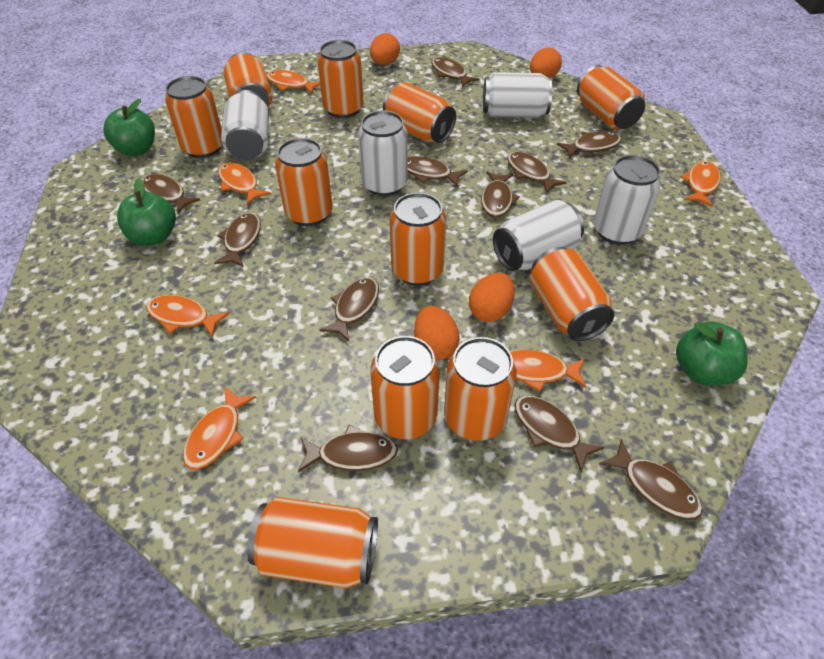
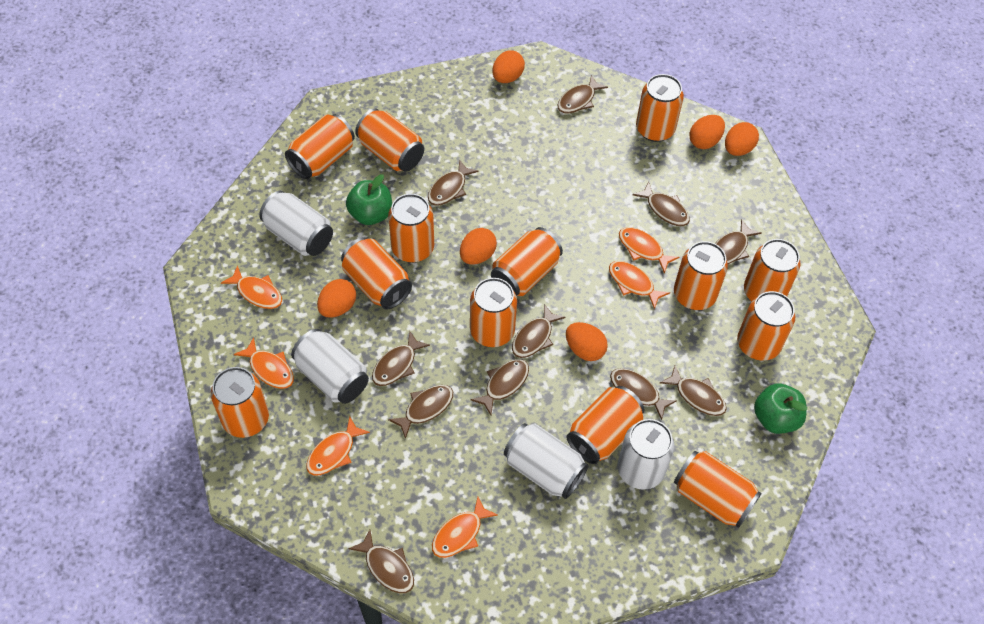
green apple: 3 -> 2
orange can: 11 -> 13
orange egg: 4 -> 6
white can: 5 -> 4

